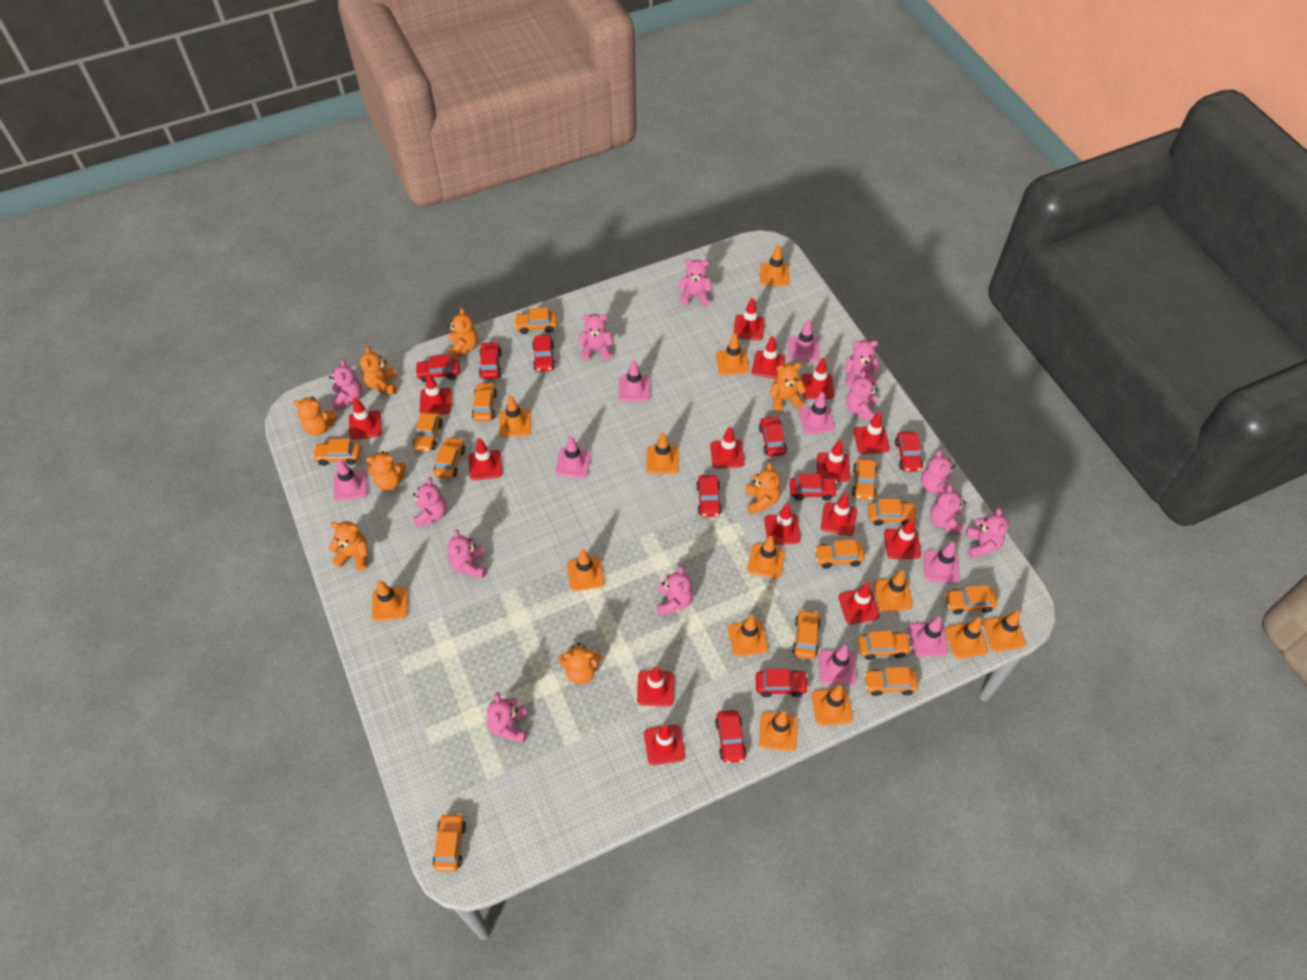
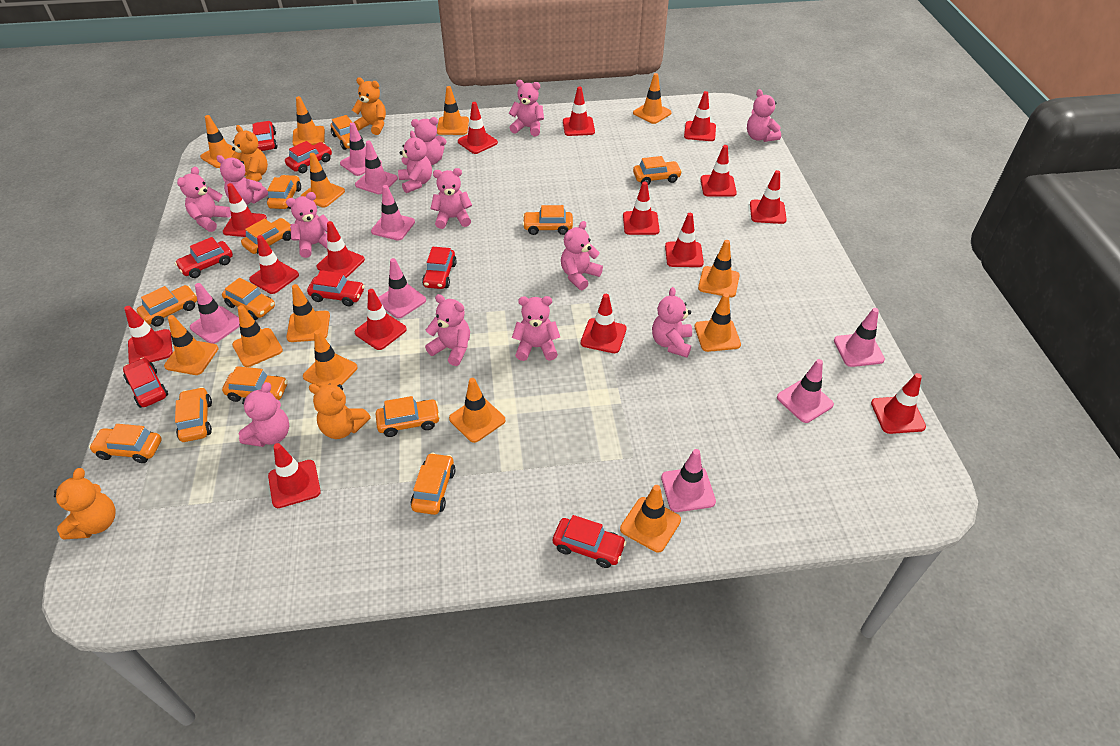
orange car: 13 -> 12
orange teddy bear: 8 -> 4
pink teddy bear: 12 -> 13
red car: 9 -> 7

